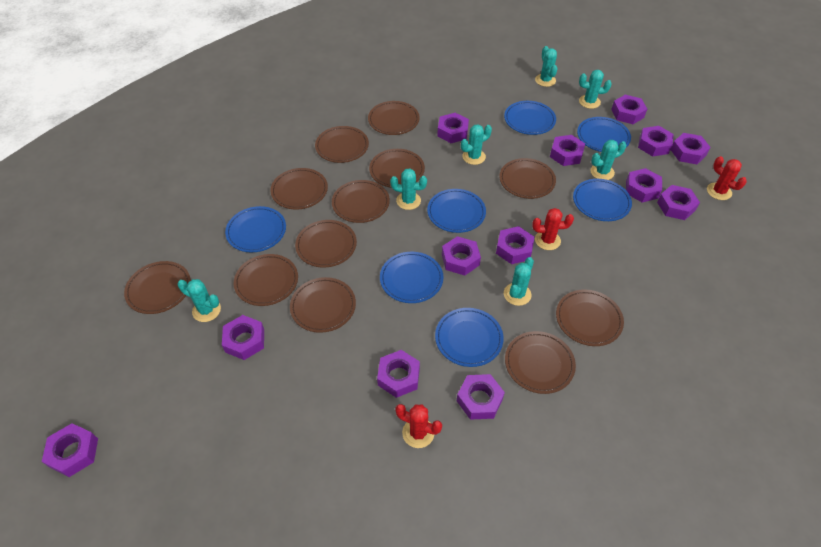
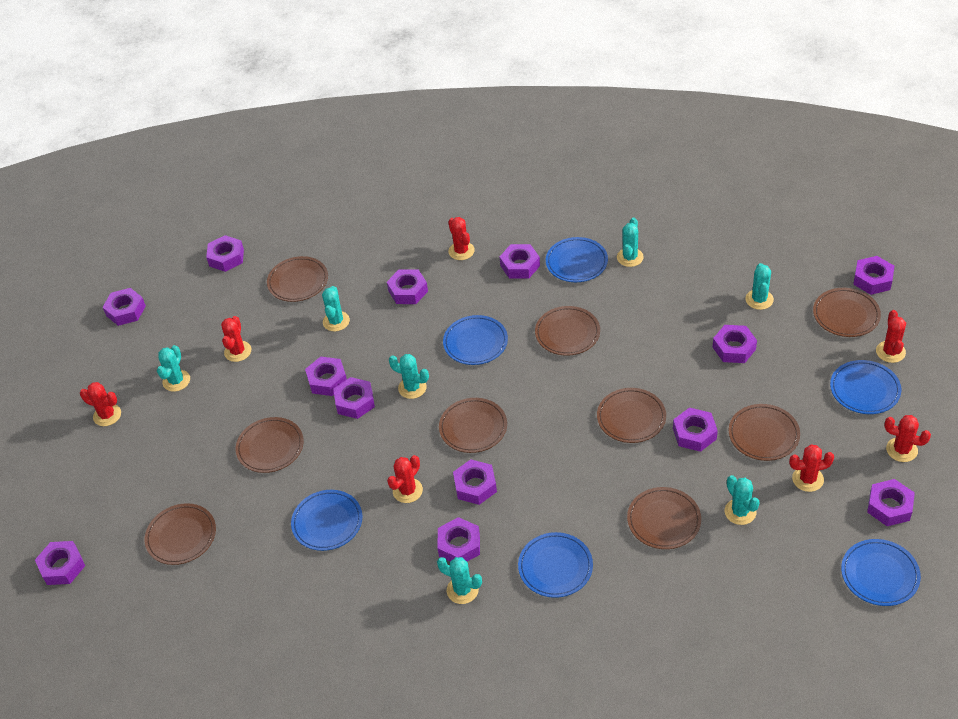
blue plate: 7 -> 6
brown plate: 12 -> 9
red cactus: 3 -> 7

